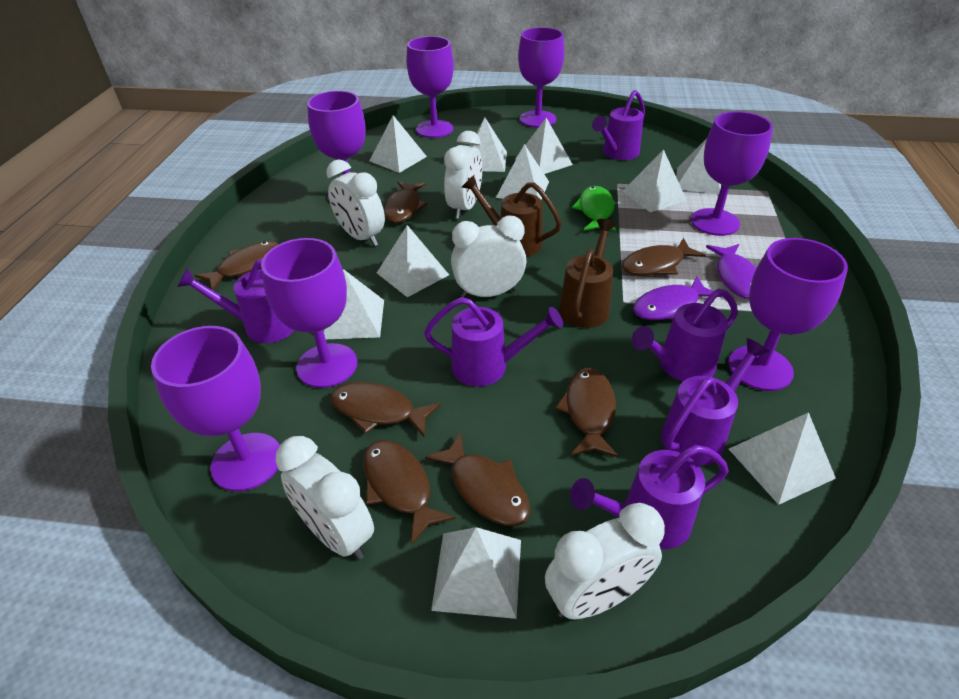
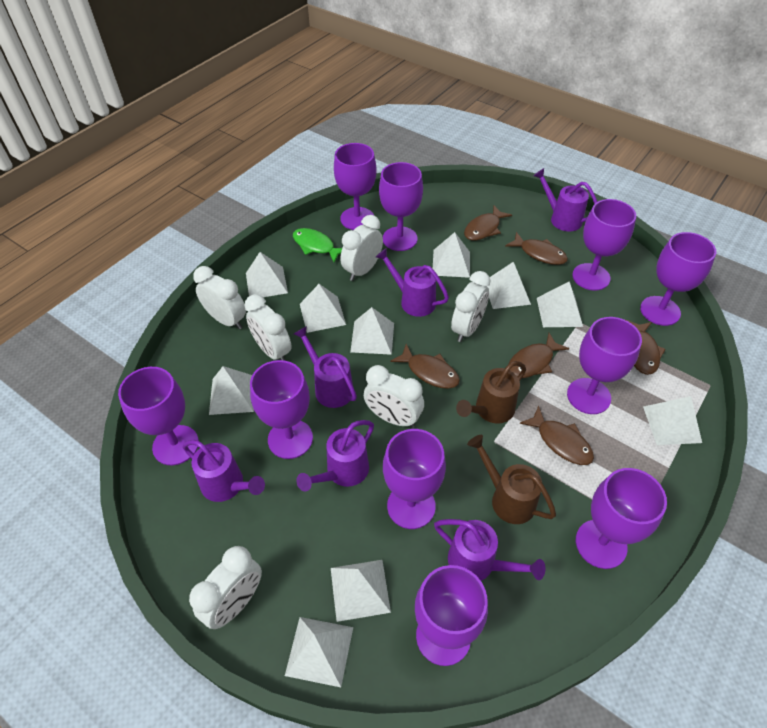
brown fish: 7 -> 6
purple fish: 2 -> 0
purple goblet: 7 -> 10
white clock: 5 -> 6

